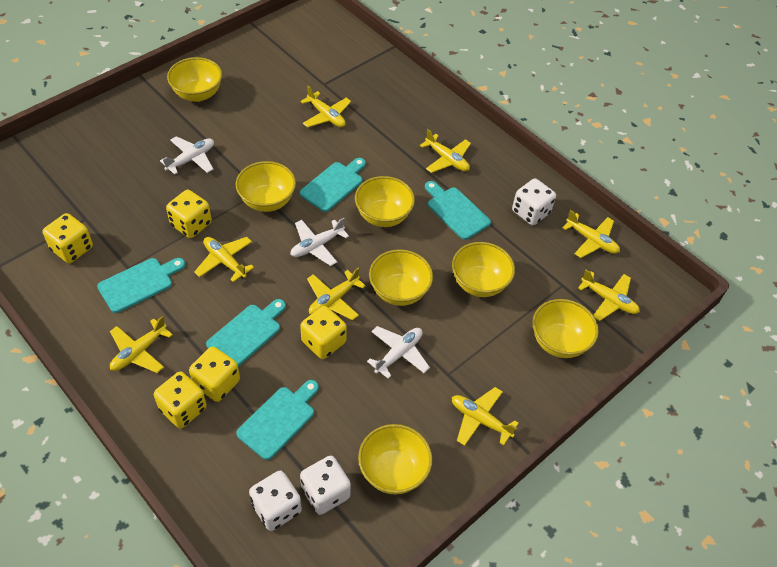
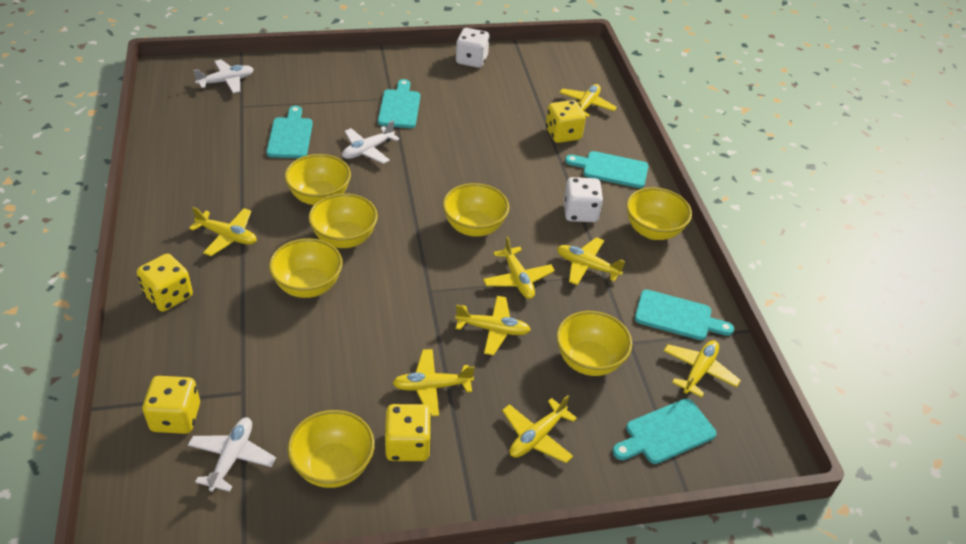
white dice: 3 -> 2
yellow dice: 5 -> 4

